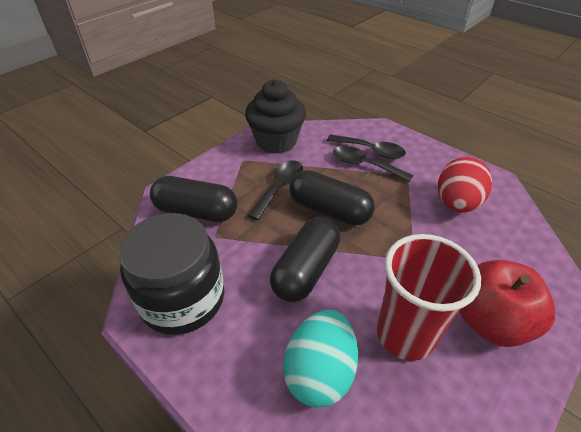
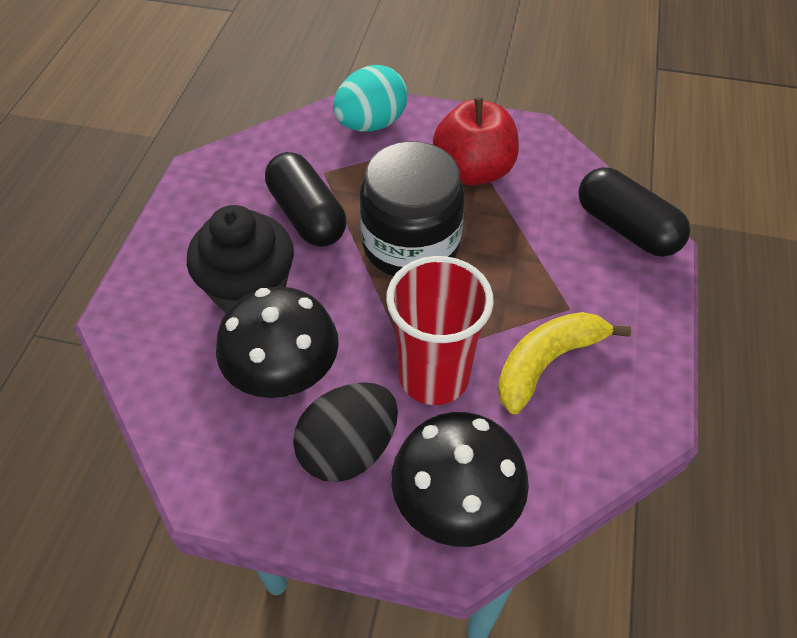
black capsule: 3 -> 2
black egg: 0 -> 1
black mushroom: 0 -> 2
black spoon: 3 -> 0
red egg: 1 -> 0
yellow banana: 0 -> 1

